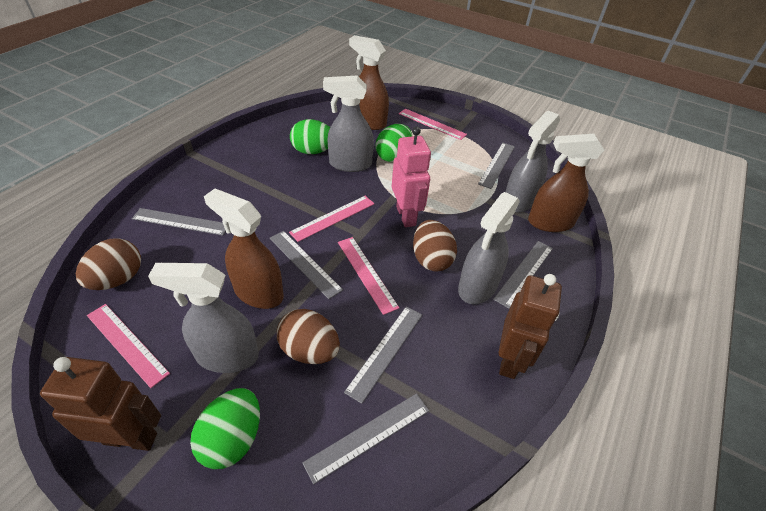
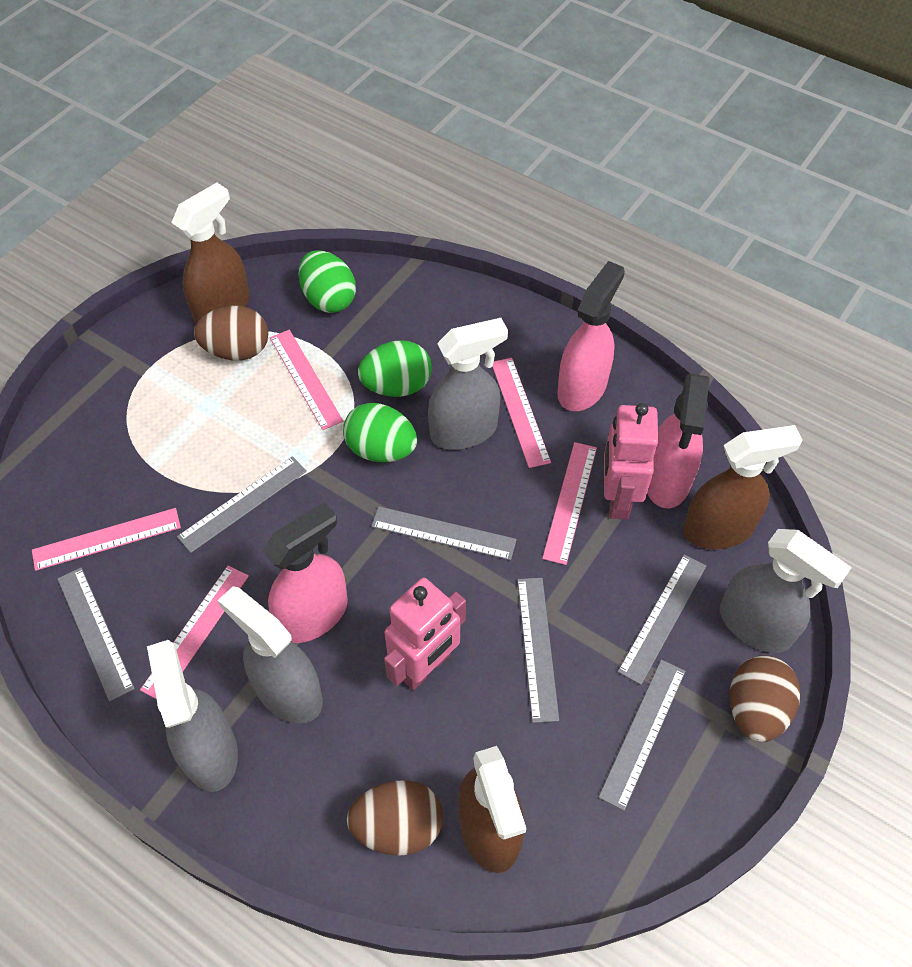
brown robot: 2 -> 0
pink robot: 1 -> 2
pink ruler: 4 -> 5
pink spray bottle: 0 -> 3

